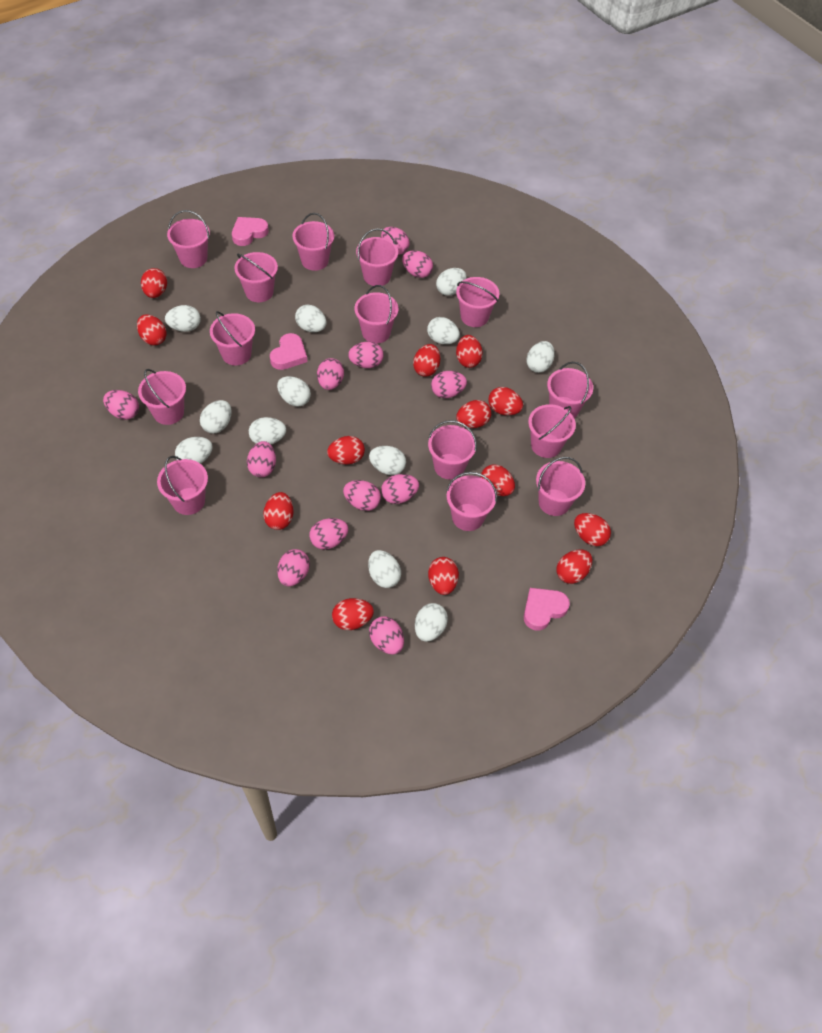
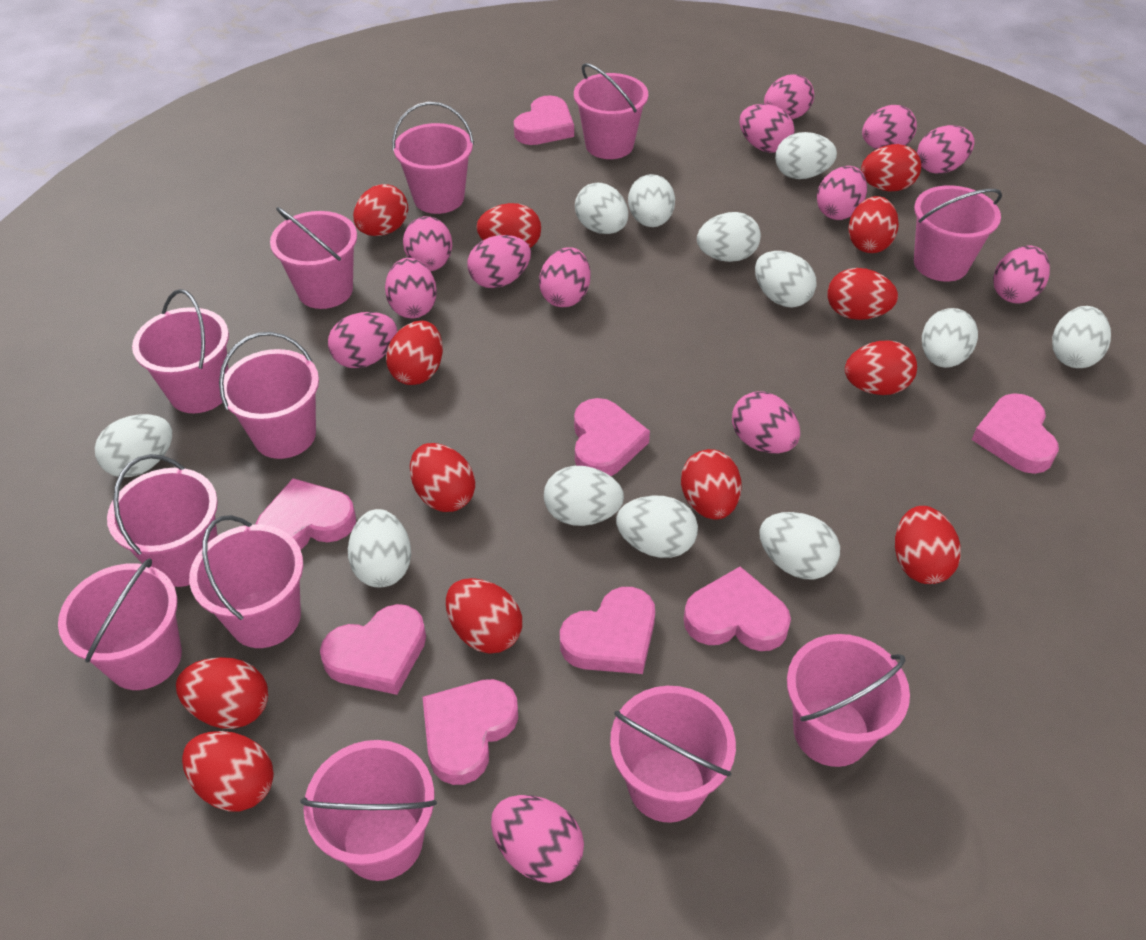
pink bucket: 14 -> 12
pink egg: 12 -> 13
pink heart: 3 -> 8

